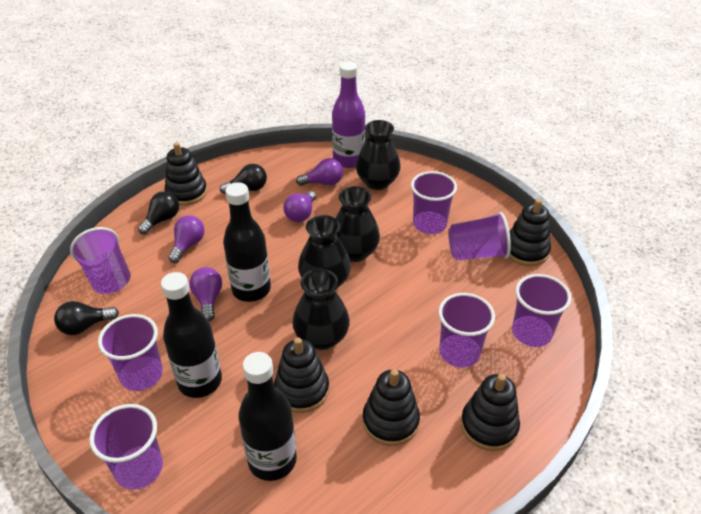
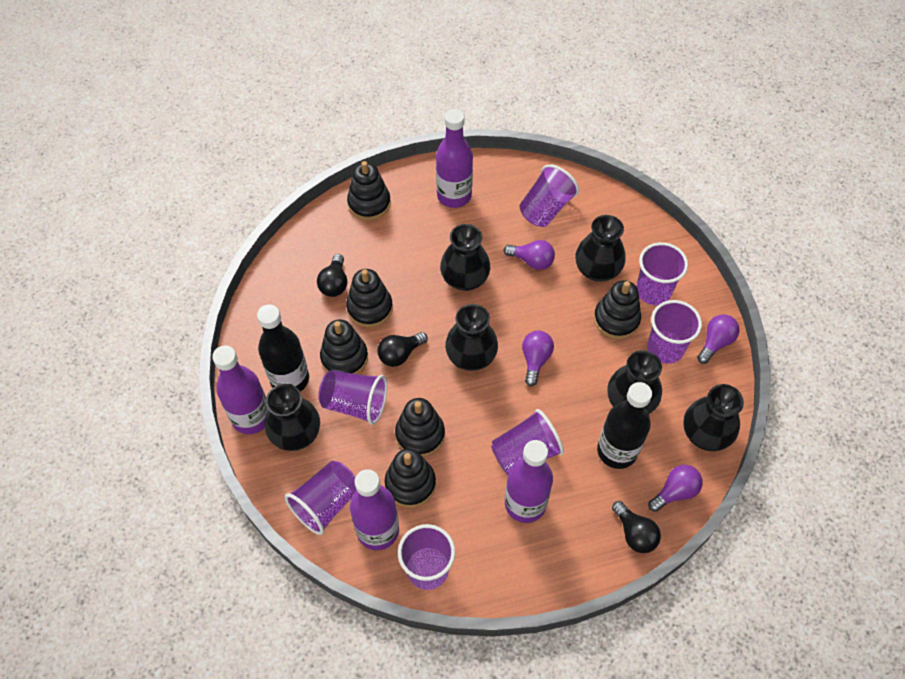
black bottle: 3 -> 2
black stacking toy: 5 -> 6
black vase: 4 -> 6
purple bottle: 1 -> 4

